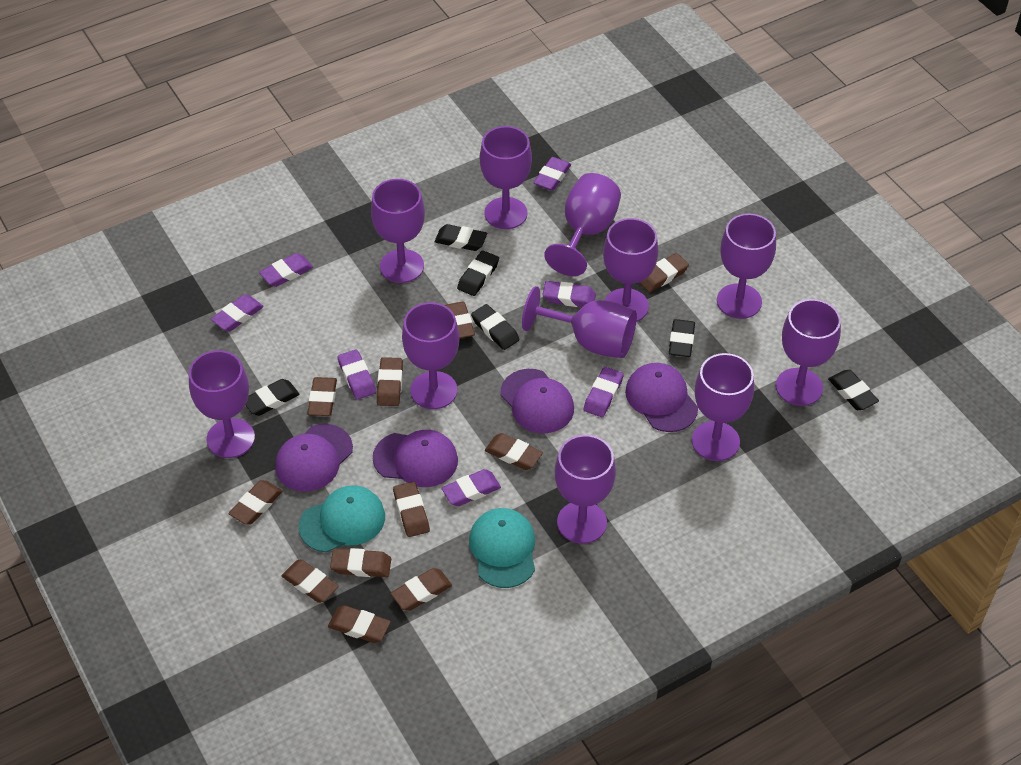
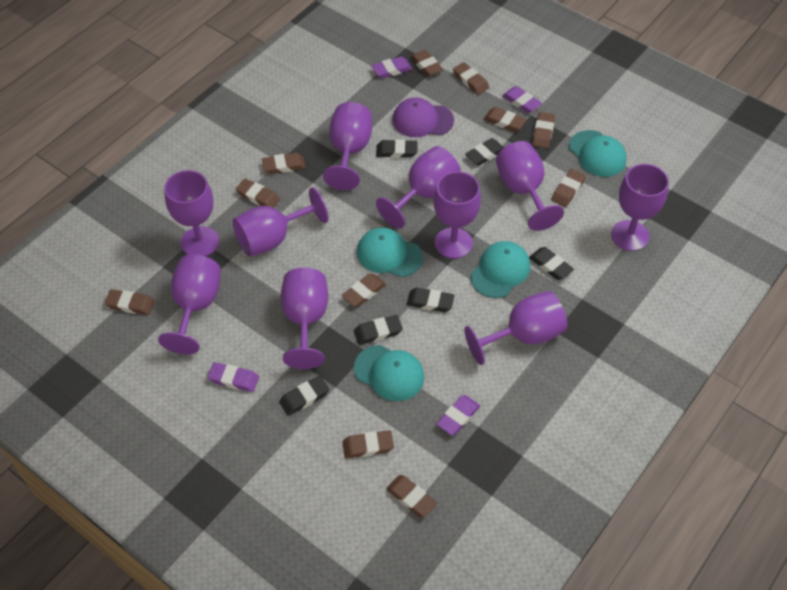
purple cap: 4 -> 1
purple eraser: 7 -> 4
purple goblet: 11 -> 10
turquoise cap: 2 -> 4

